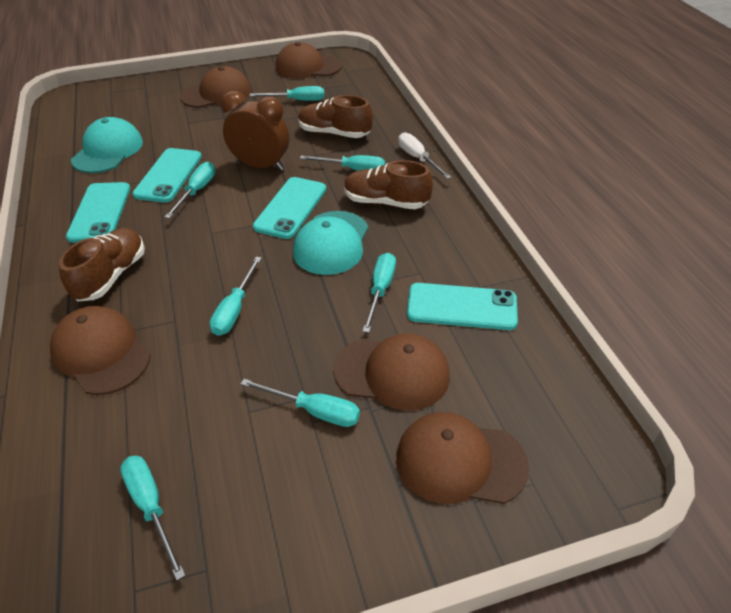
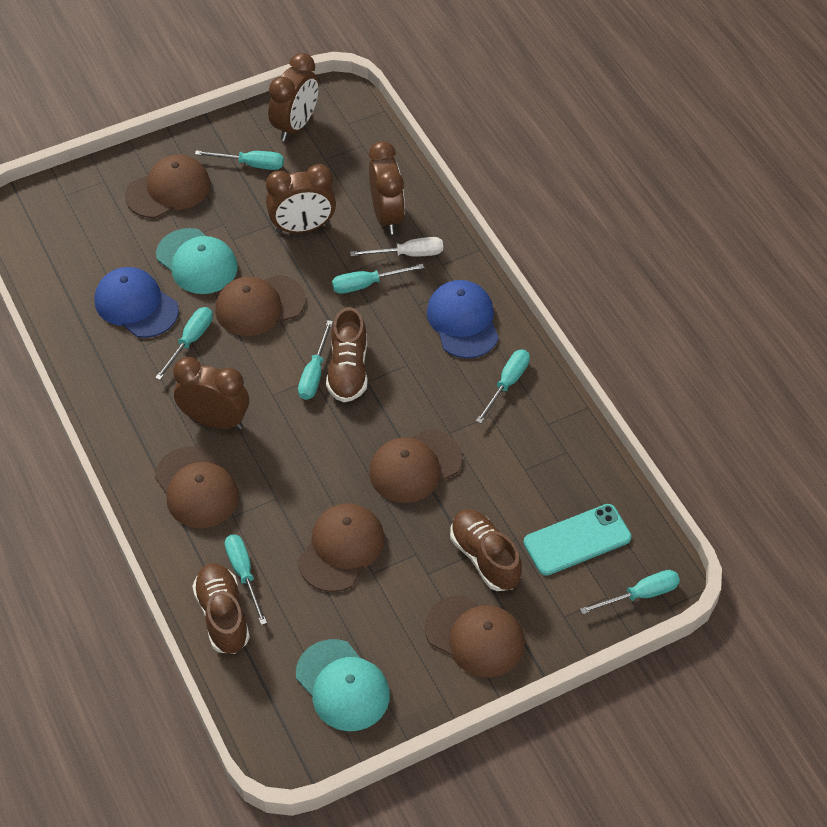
blue cap: 0 -> 2
brown cap: 5 -> 6
brown clock: 1 -> 4
turquoise phone: 4 -> 1

